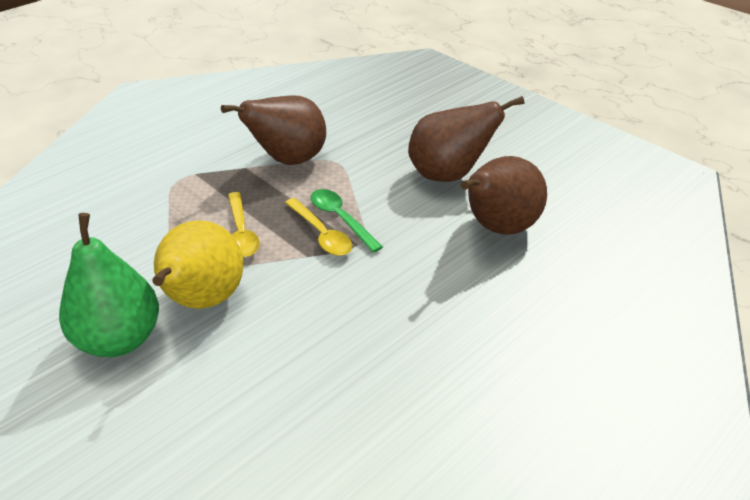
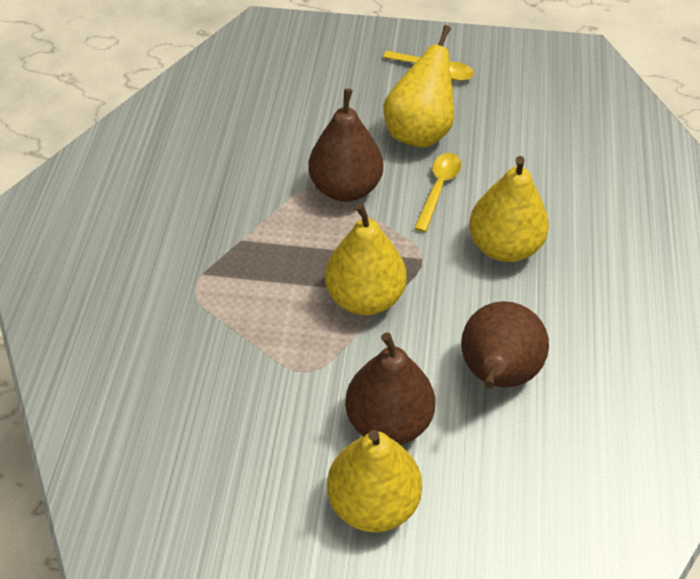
green pear: 1 -> 0
green spoon: 1 -> 0
yellow pear: 1 -> 4

